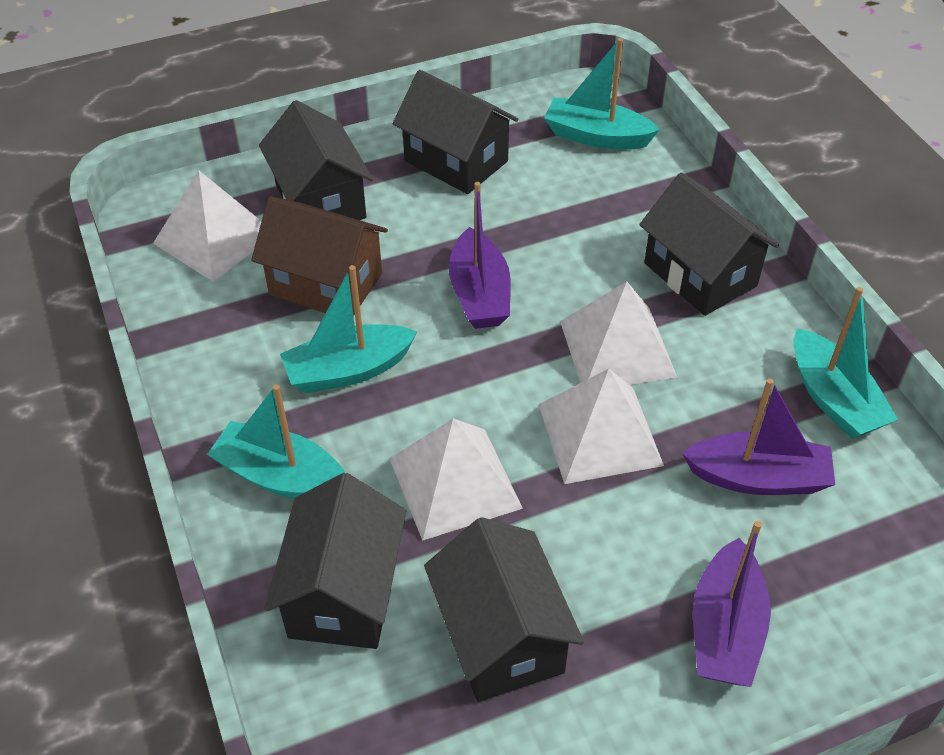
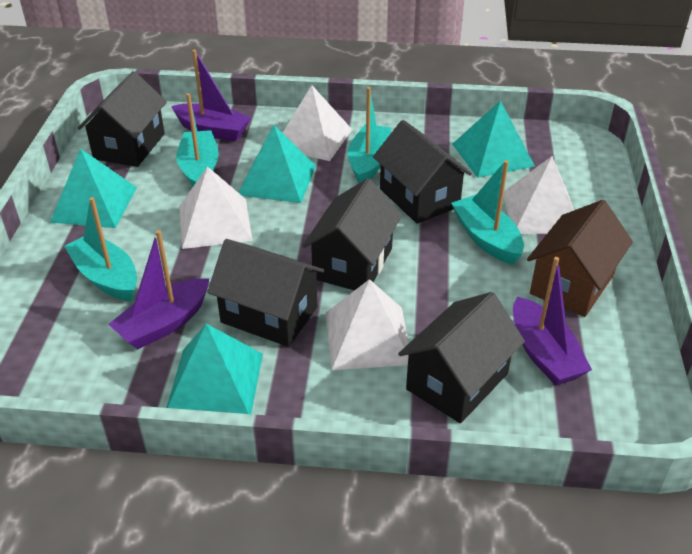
turquoise pyramid: 0 -> 4

